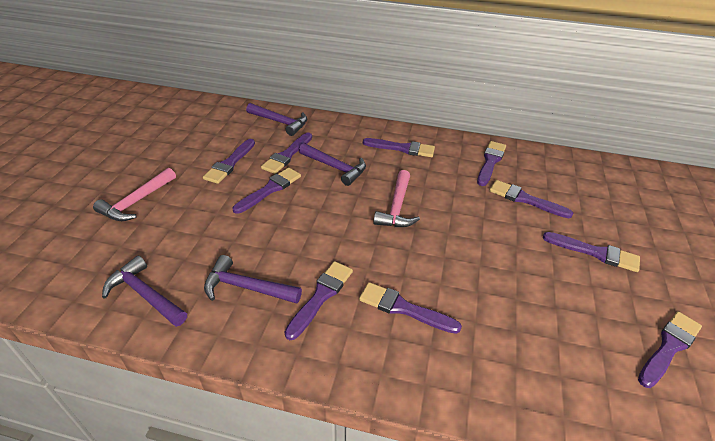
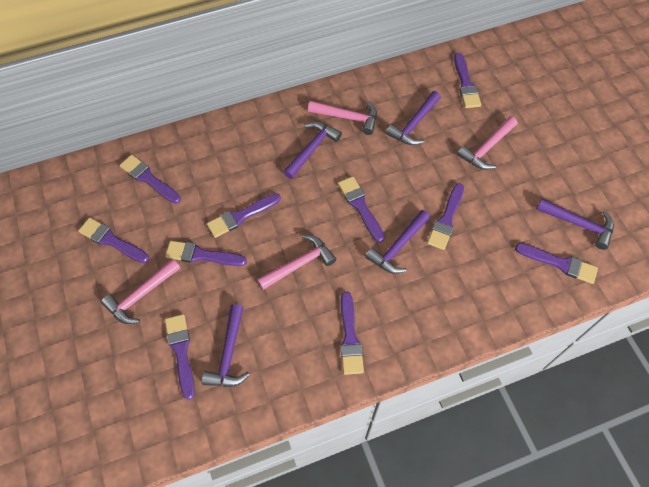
pink hammer: 2 -> 4
purple hammer: 4 -> 5

